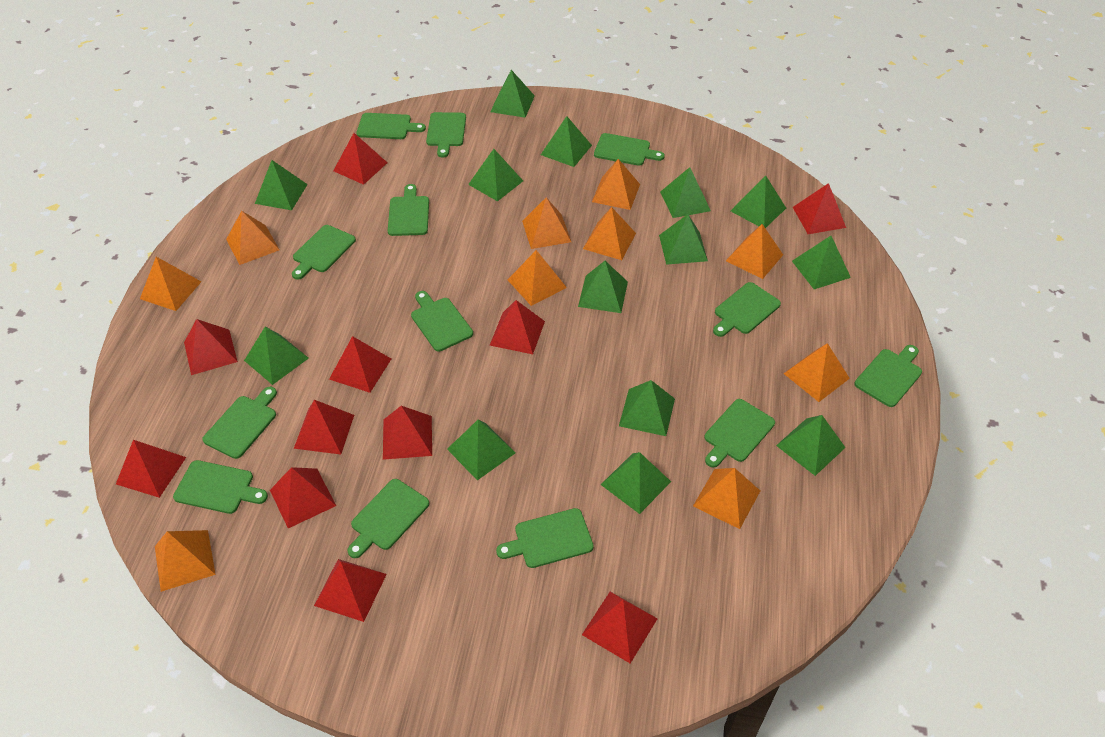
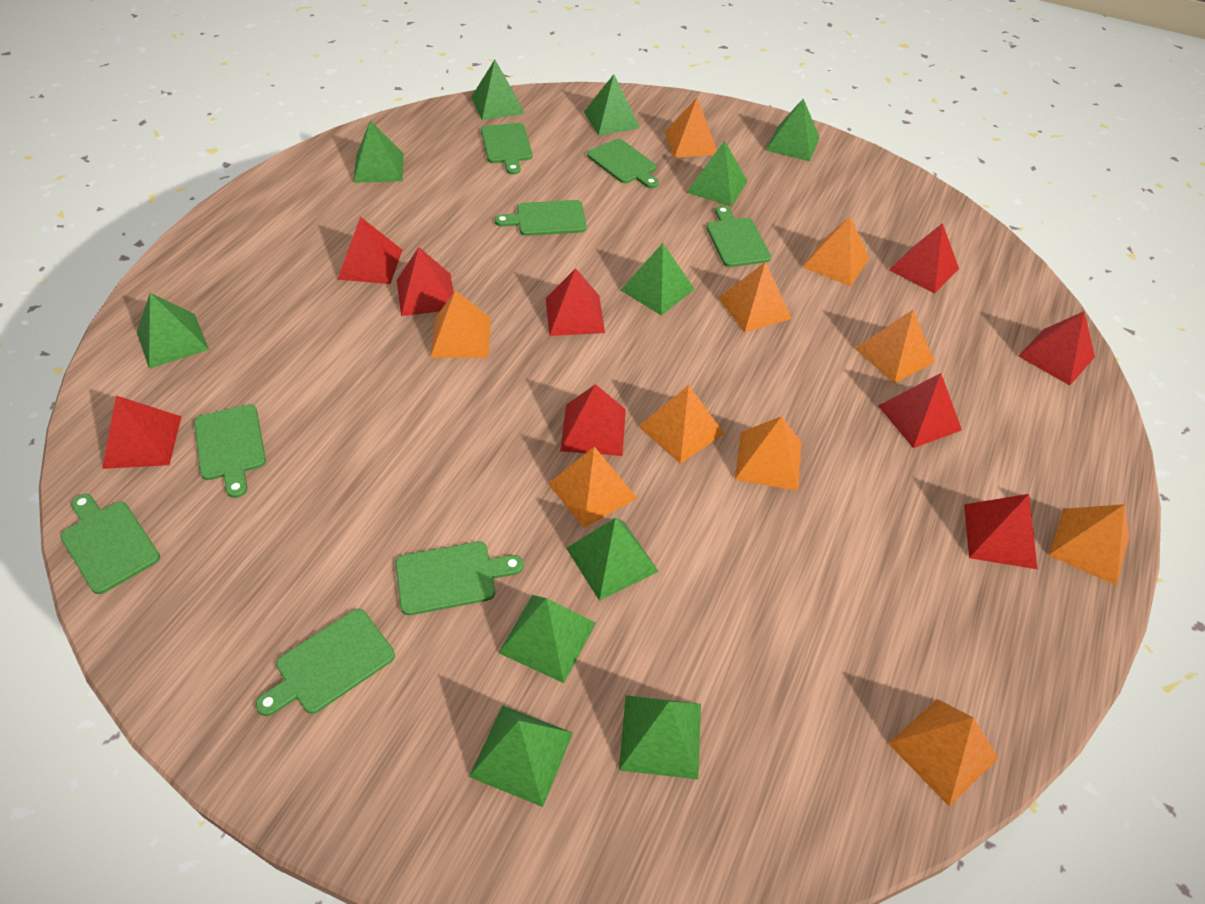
green cutting board: 13 -> 8
green pyramid: 14 -> 11
red pyramid: 11 -> 9

